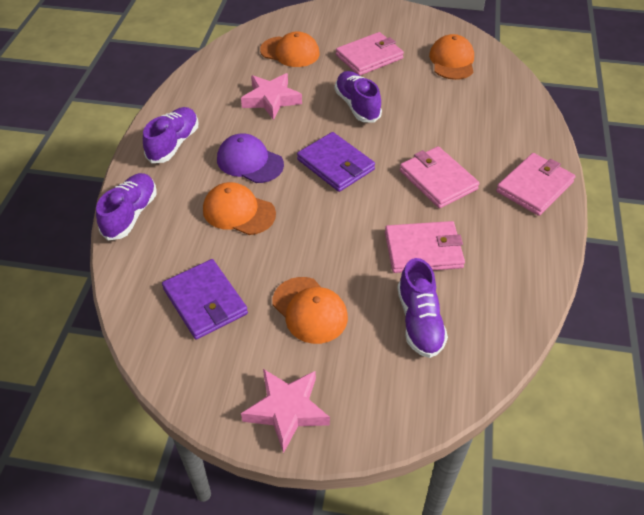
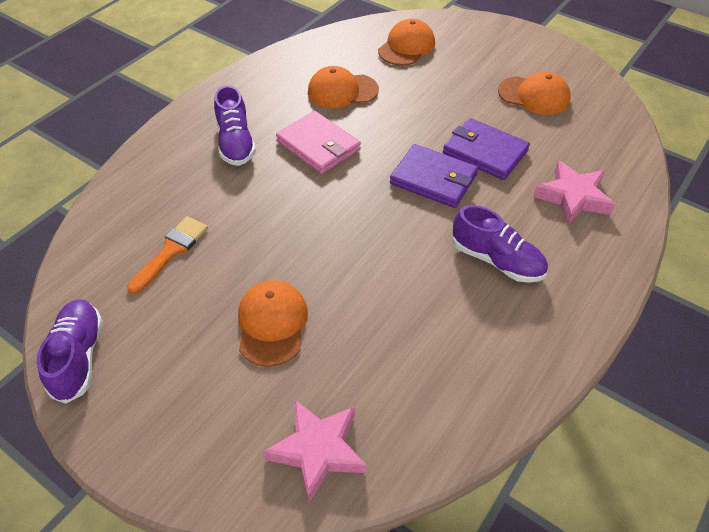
orange brush: 0 -> 1
pink wallet: 4 -> 1
purple cap: 1 -> 0
purple shoe: 4 -> 3

